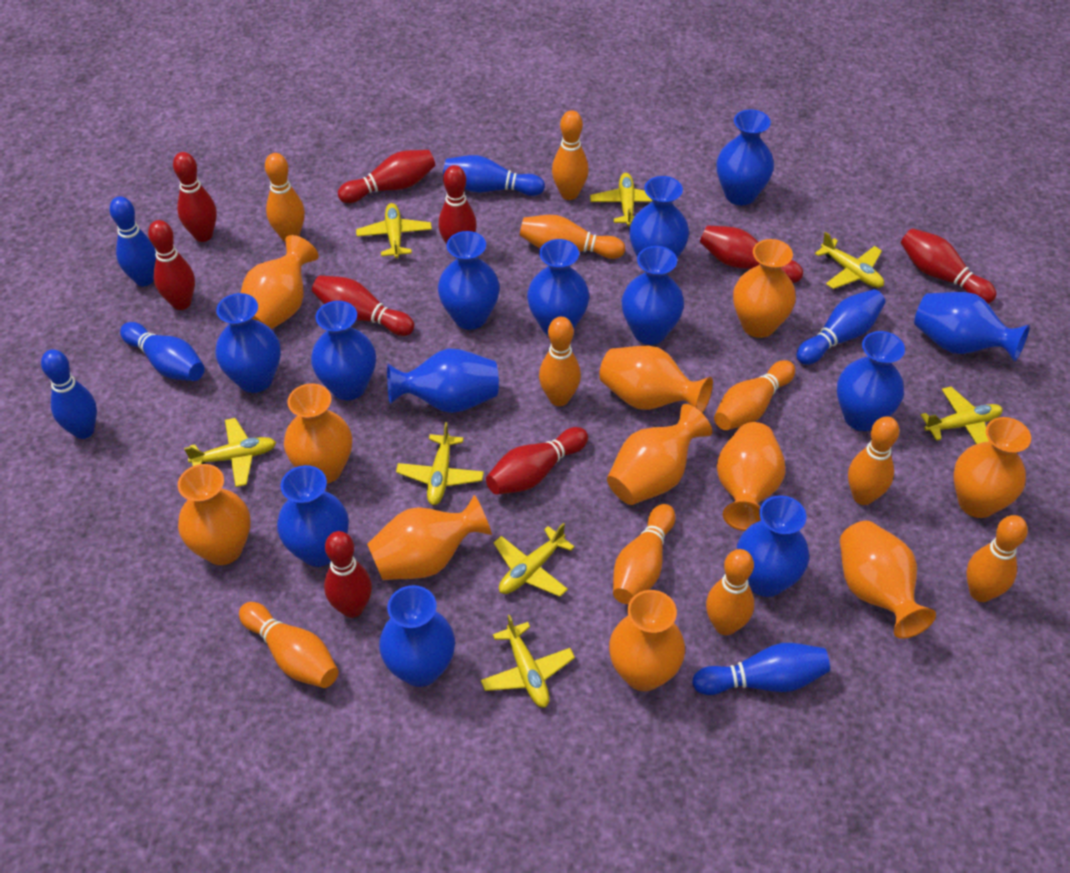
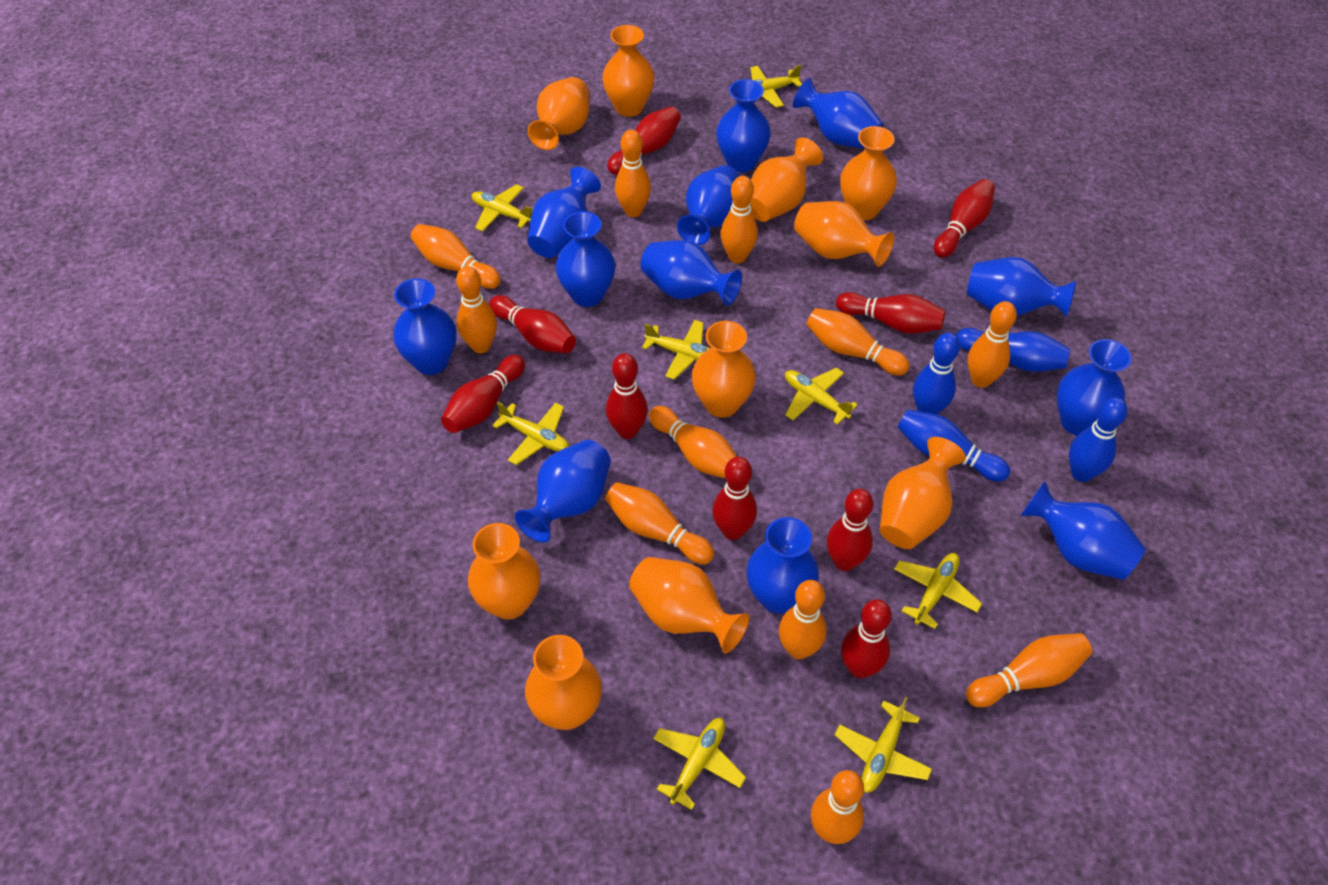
blue bowling pin: 6 -> 4
blue vase: 13 -> 12
orange bowling pin: 10 -> 11
orange vase: 11 -> 10

